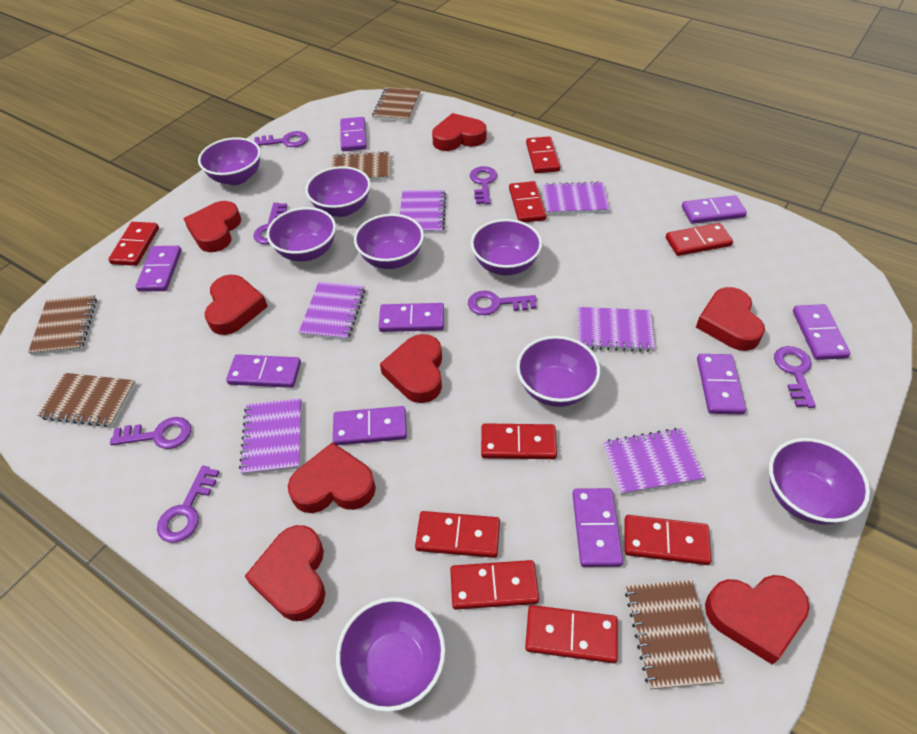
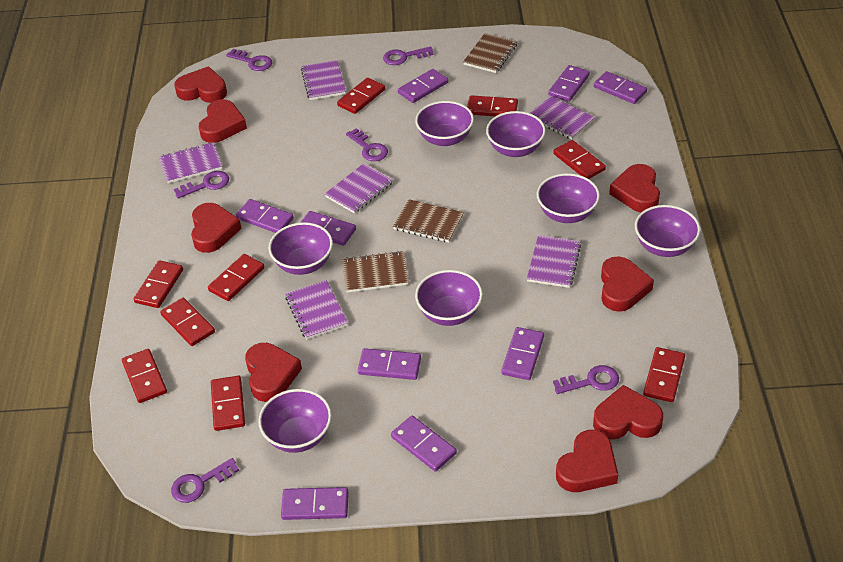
brown notebook: 5 -> 3
purple bowl: 8 -> 7
purple key: 7 -> 6

